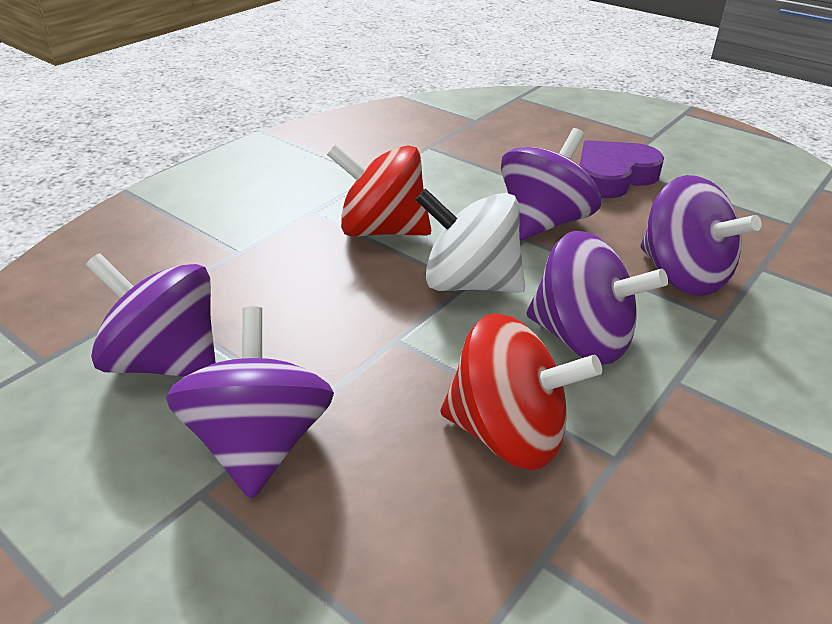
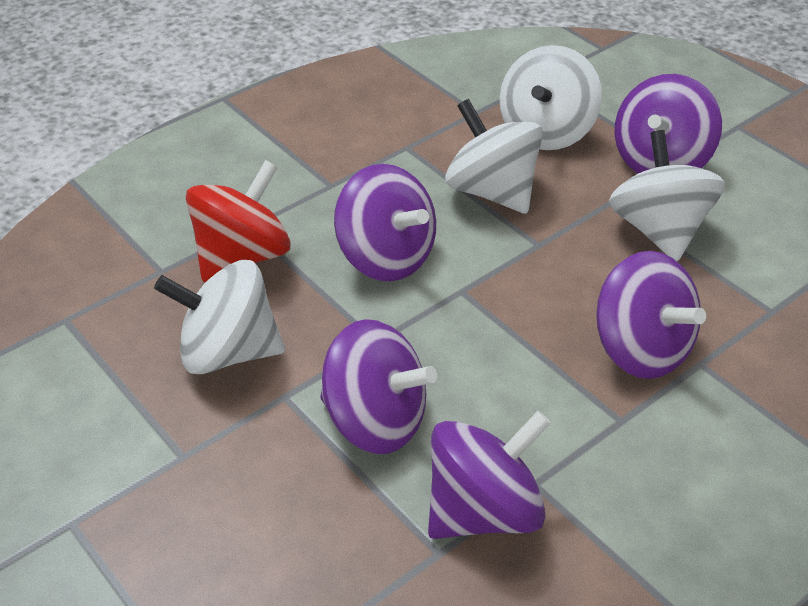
purple heart: 1 -> 0
red spinning top: 2 -> 1
white spinning top: 1 -> 4

